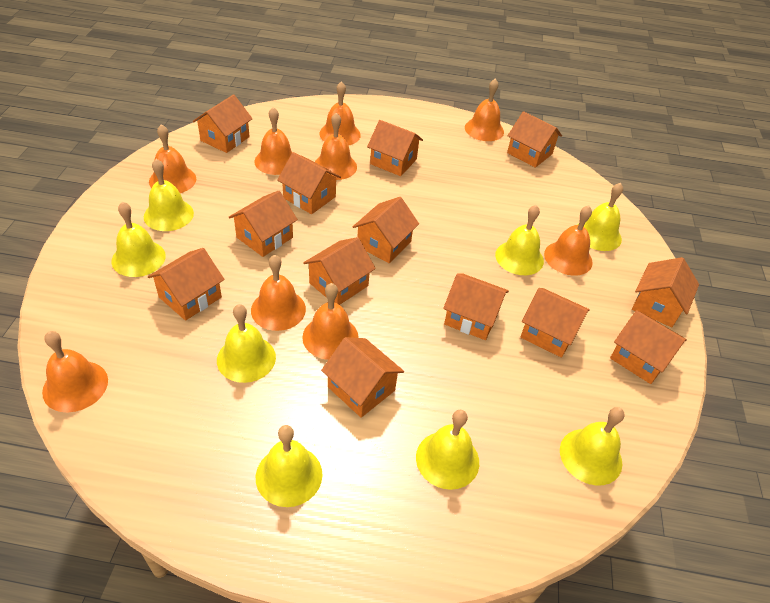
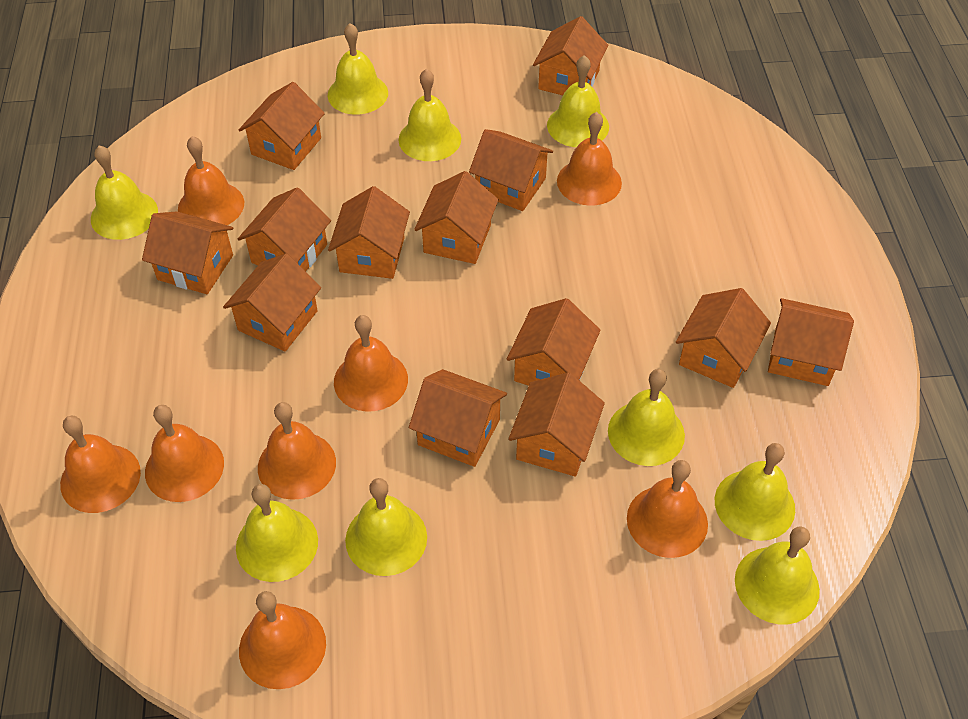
orange bell: 9 -> 8
yellow bell: 8 -> 9

